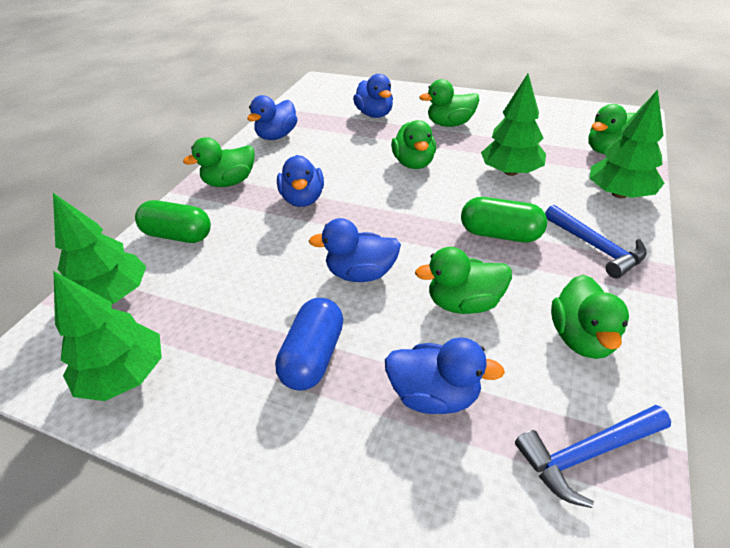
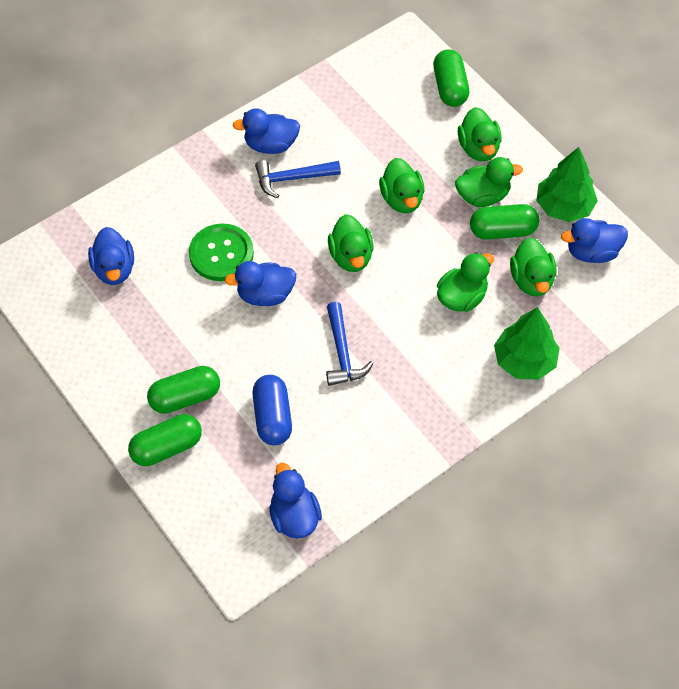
green button: 0 -> 1
green capsule: 2 -> 4
green tree: 4 -> 2

